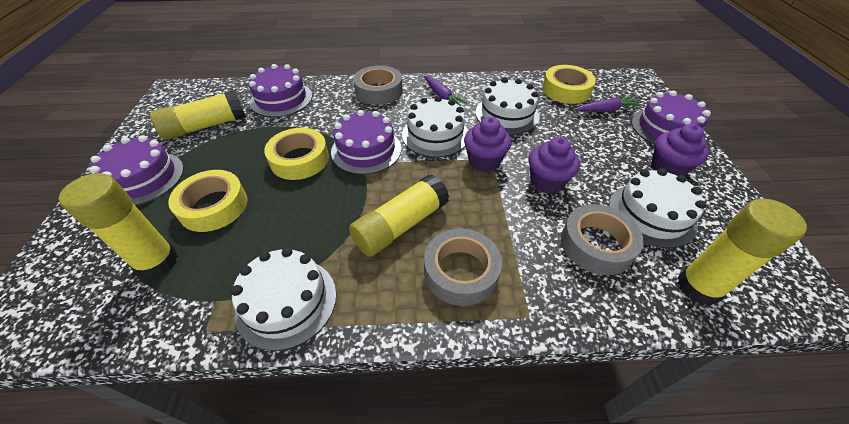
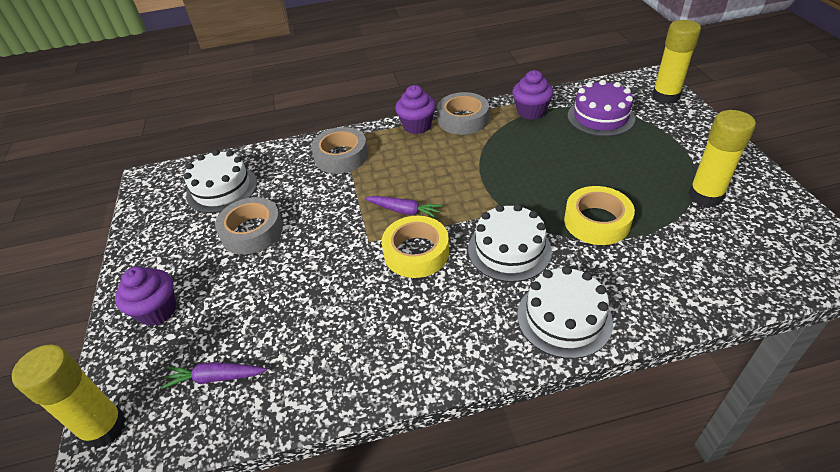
purple cake: 4 -> 1
white cake: 4 -> 3
yellow glue stick: 4 -> 3
yellow tape: 3 -> 2

